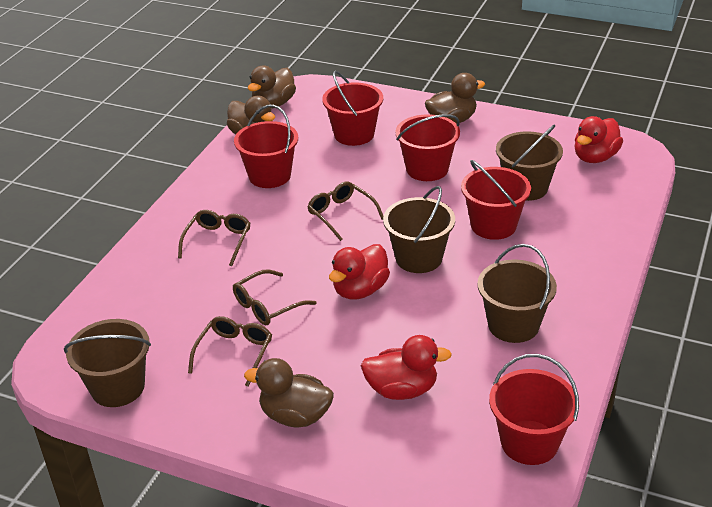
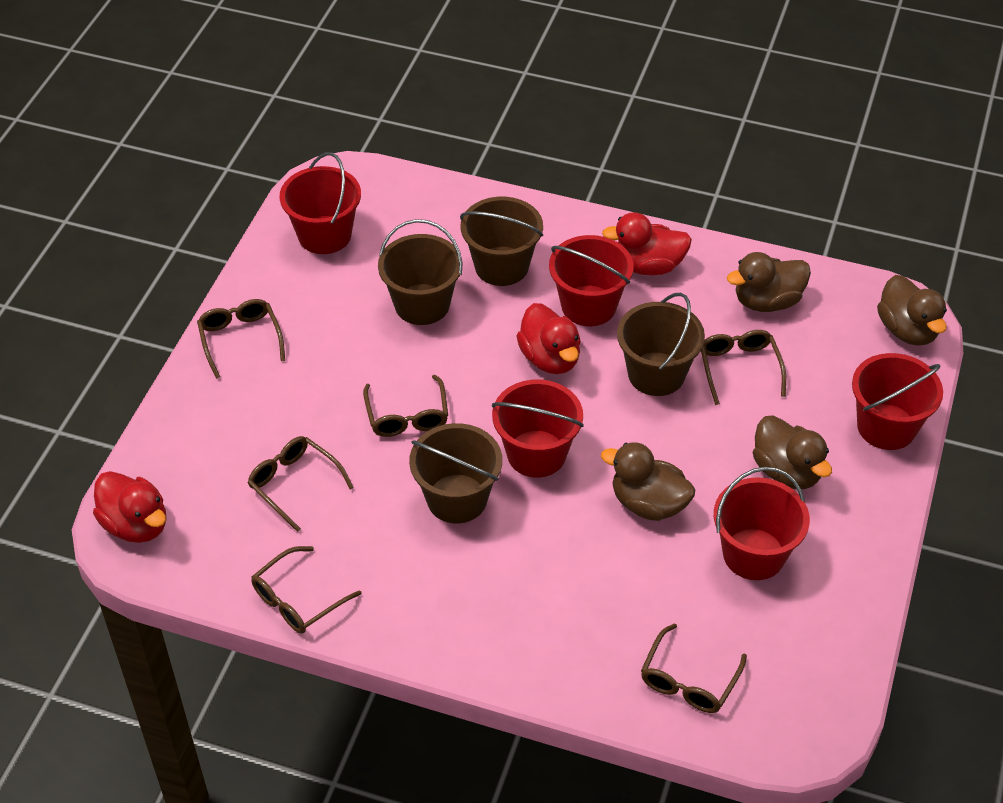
brown glasses: 4 -> 6

